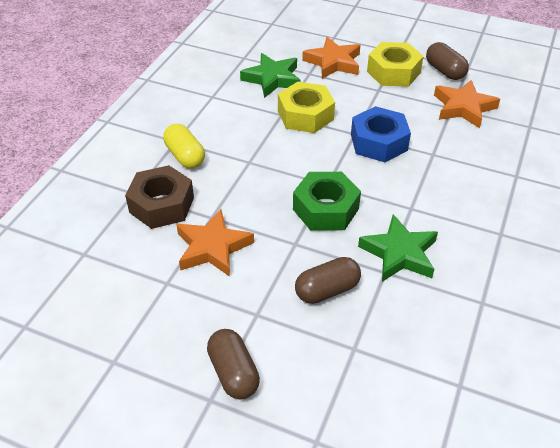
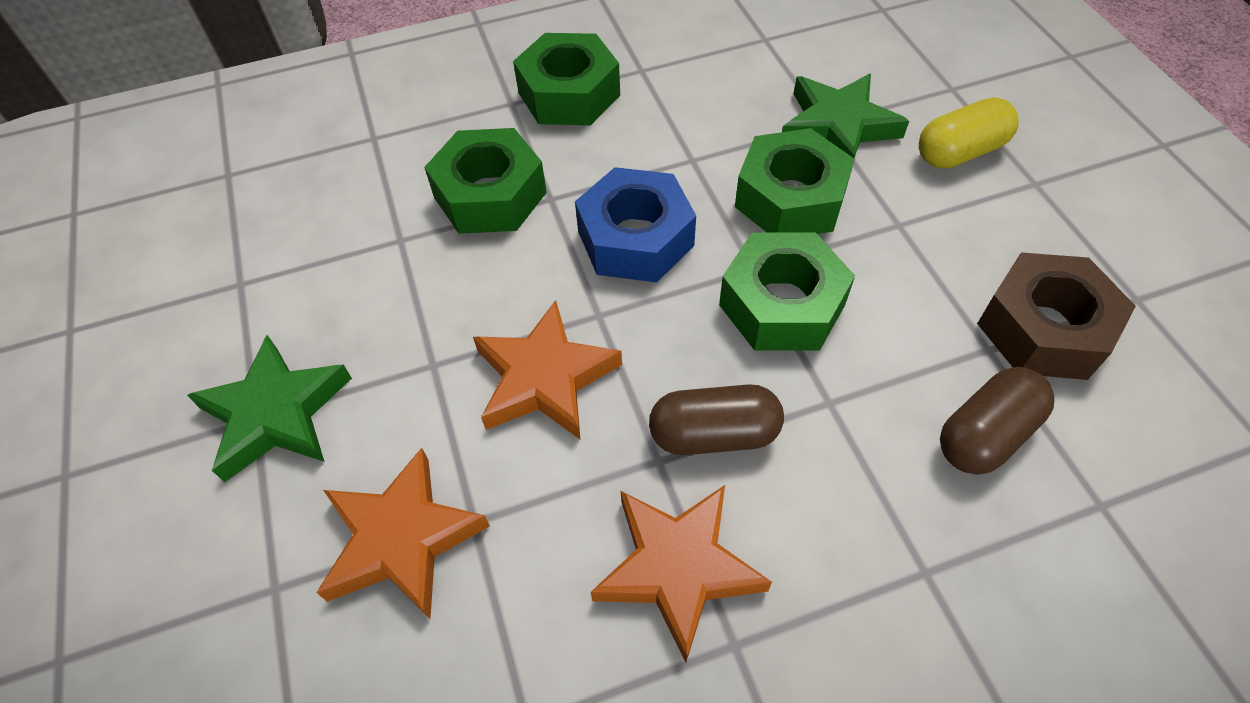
brown capsule: 3 -> 2
green nut: 1 -> 4
yellow nut: 2 -> 0

